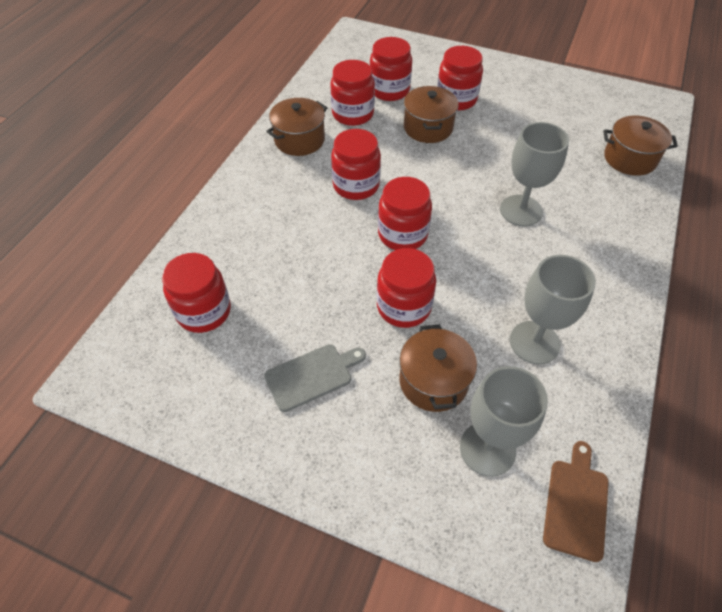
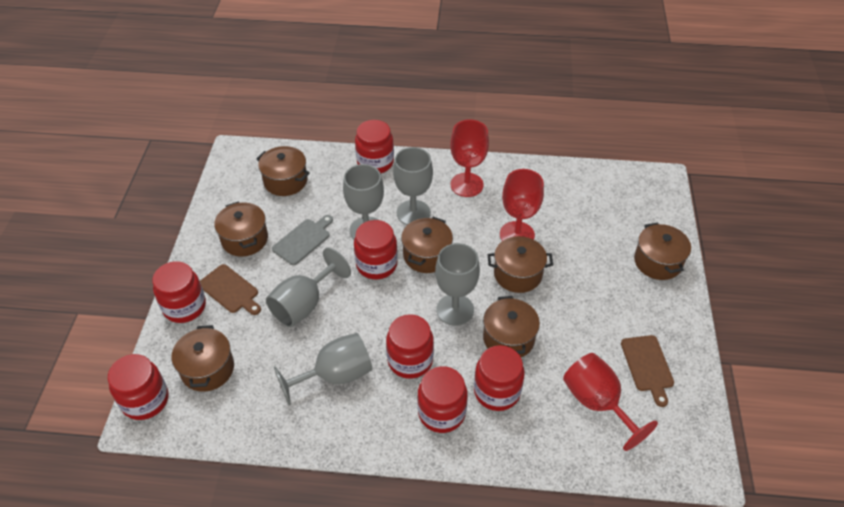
brown cutting board: 1 -> 2
brown pot: 4 -> 7
grey goblet: 3 -> 5
red goblet: 0 -> 3

